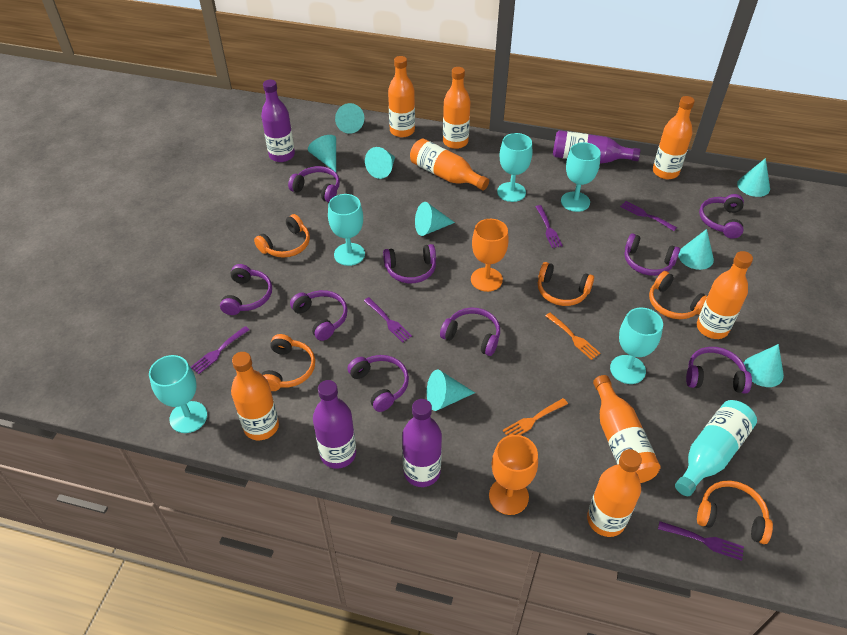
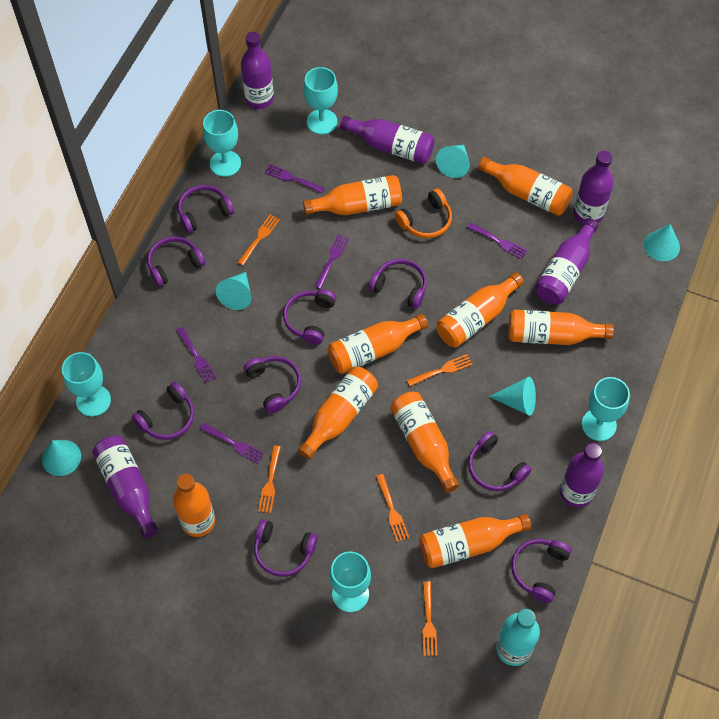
orange bottle: 8 -> 9
orange fork: 2 -> 5
orange goblet: 2 -> 0
orange headphones: 5 -> 1
purple bottle: 4 -> 6
turquoise cone: 8 -> 5

